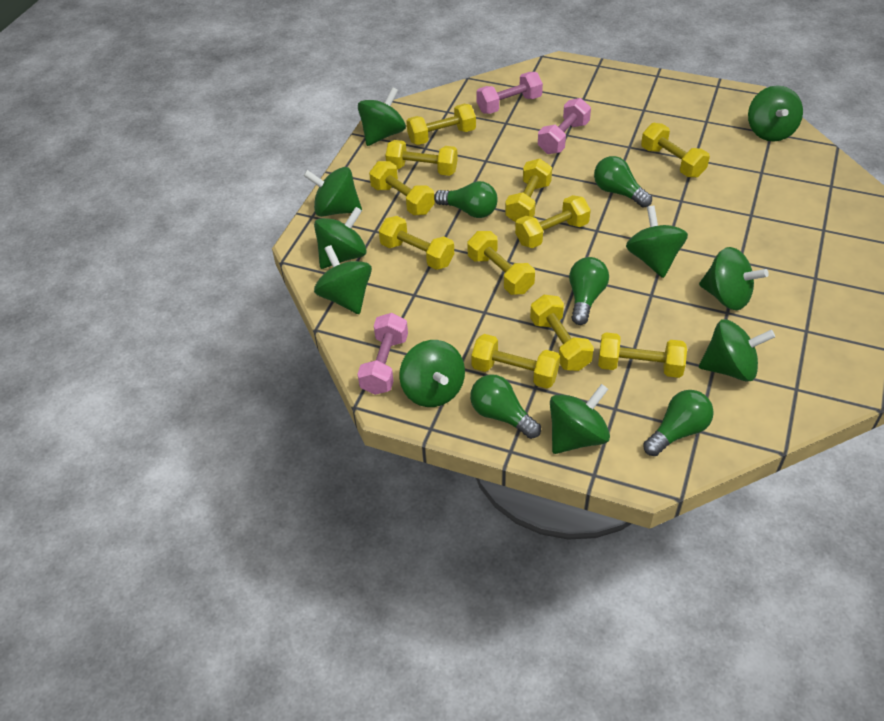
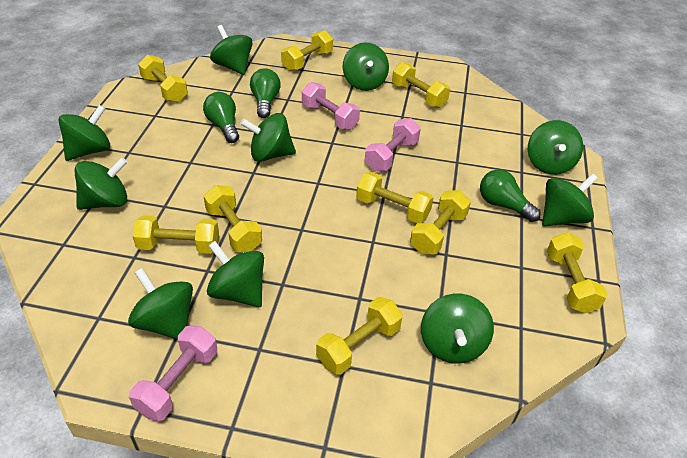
green light bulb: 5 -> 3
yellow dumbbell: 11 -> 9

